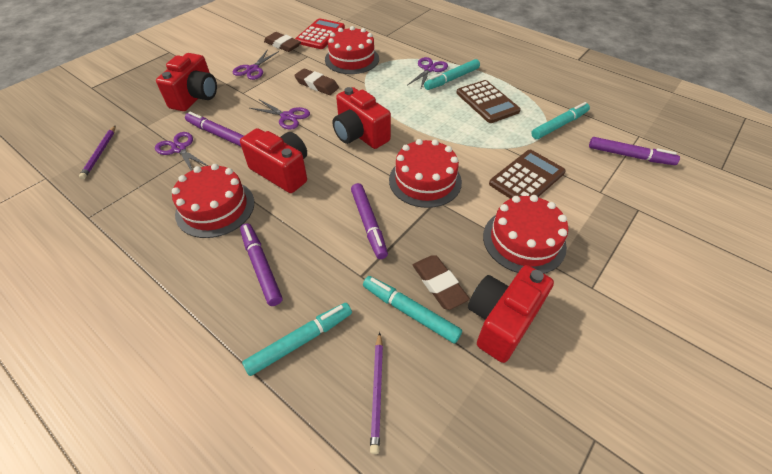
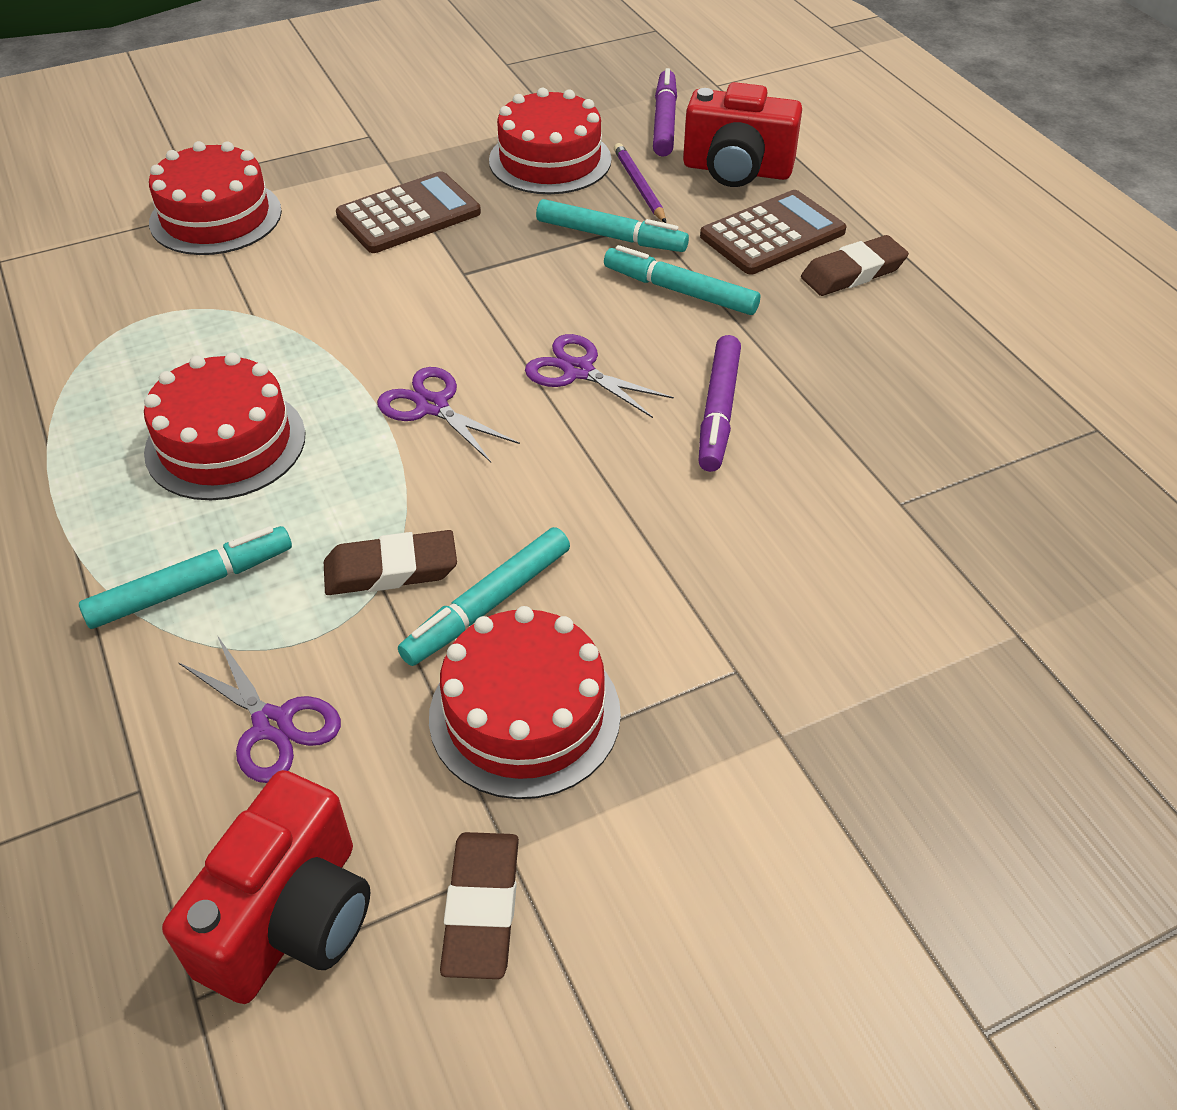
purple marker: 4 -> 2
purple pencil: 2 -> 1
purple scissors: 4 -> 3
red calculator: 1 -> 0
red camera: 4 -> 2

